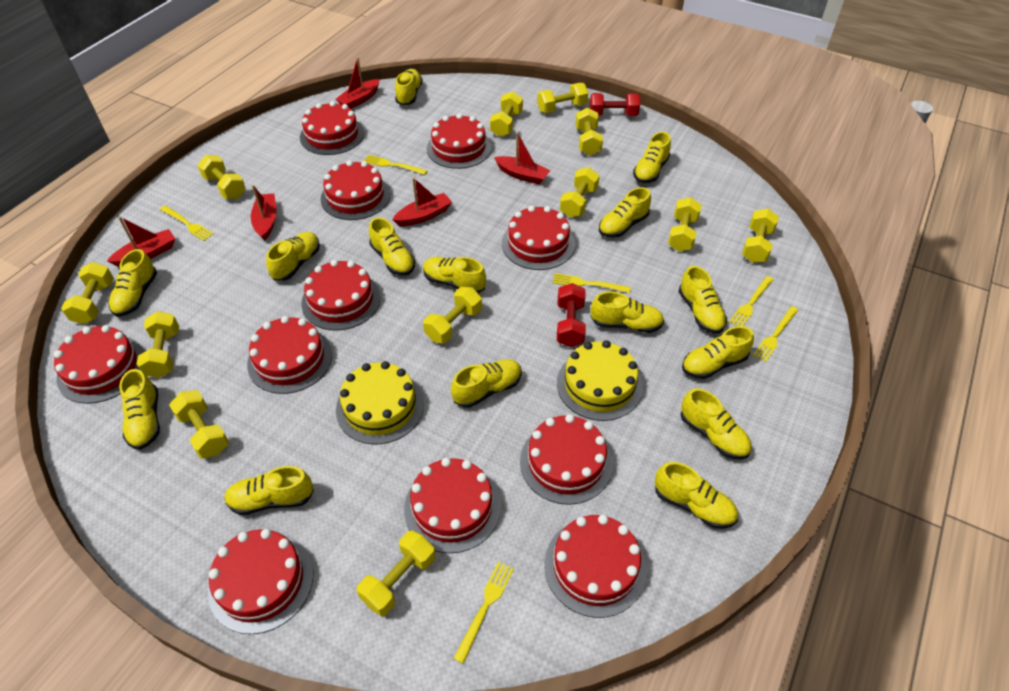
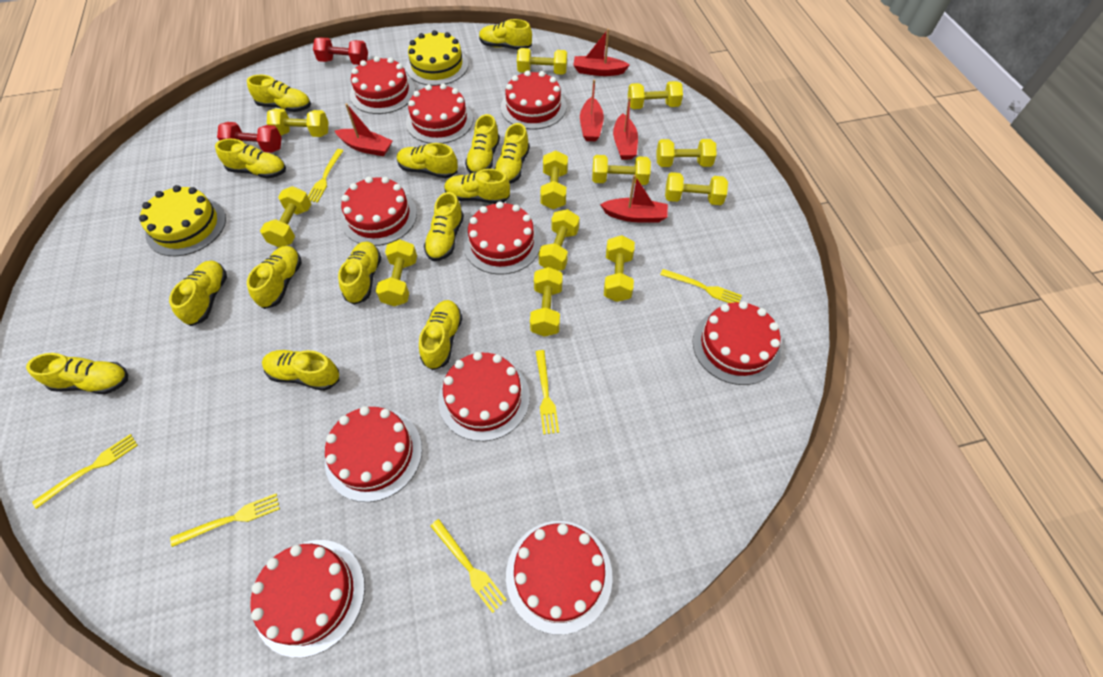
red cake: 11 -> 10
yellow shoe: 15 -> 14

